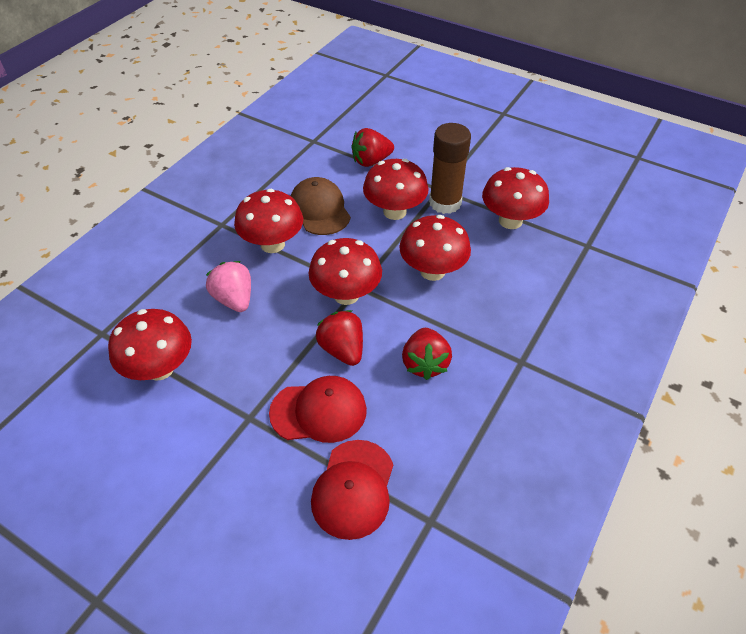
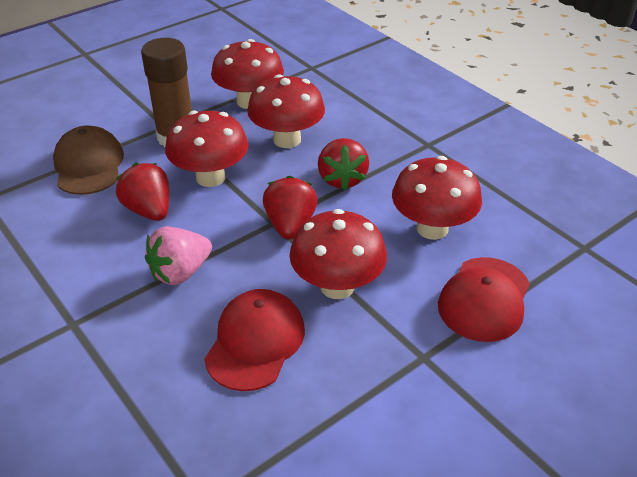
red mushroom: 6 -> 5

